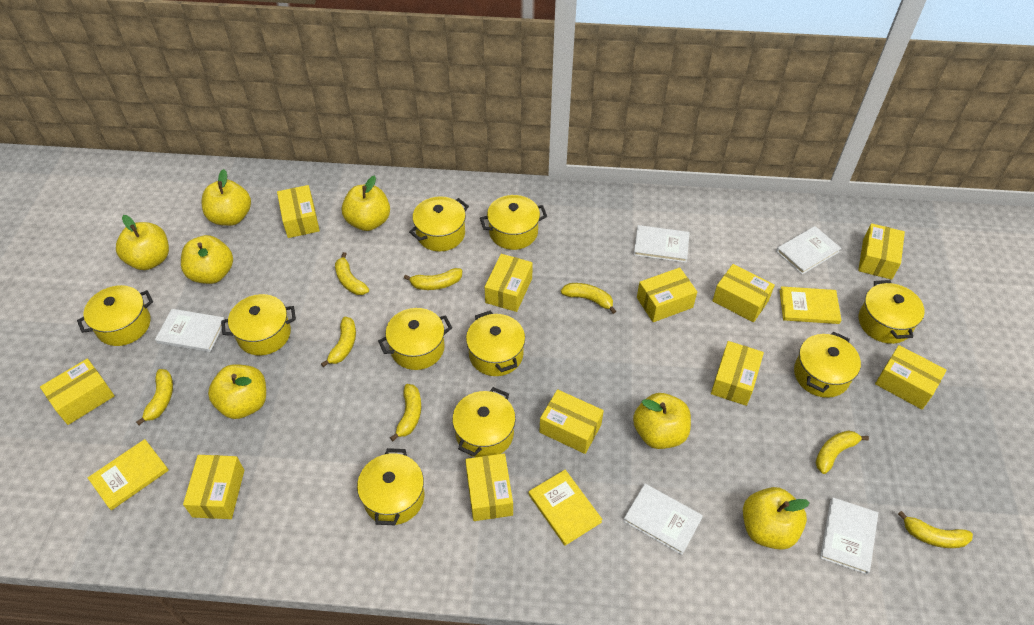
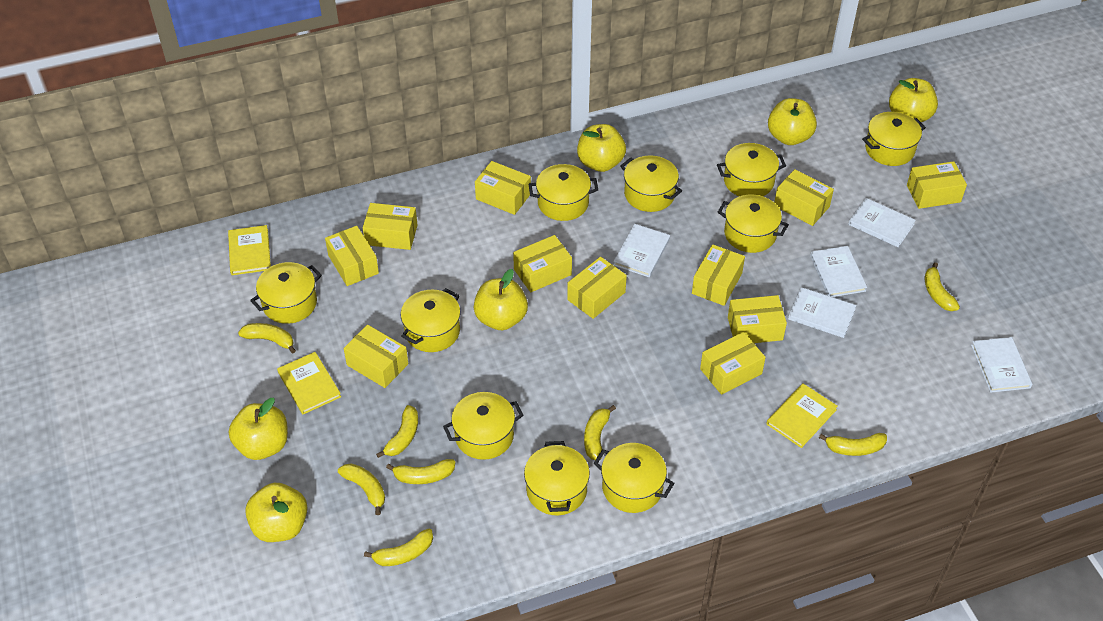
yellow apple: 7 -> 6

